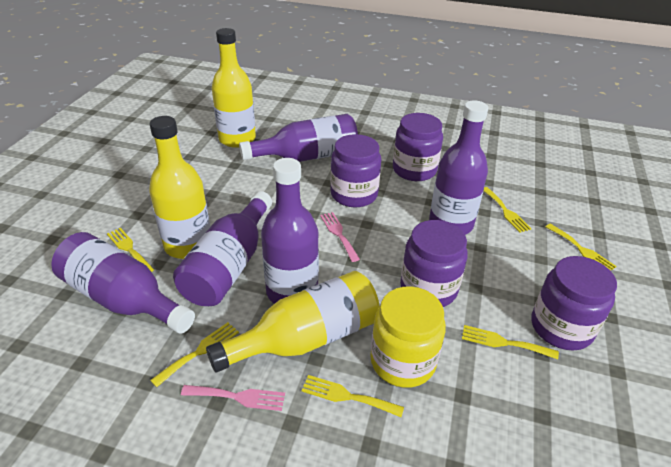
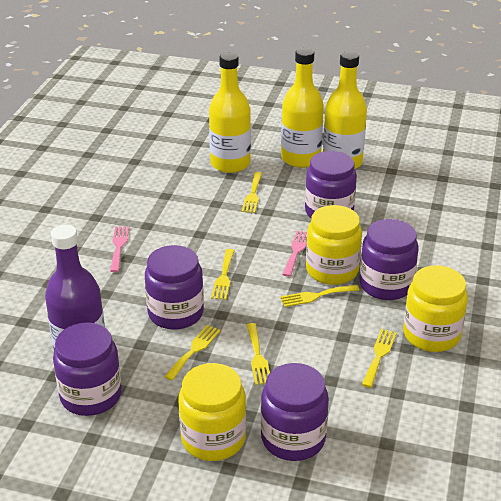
purple bottle: 5 -> 1
purple jar: 4 -> 5
yellow jar: 1 -> 3

